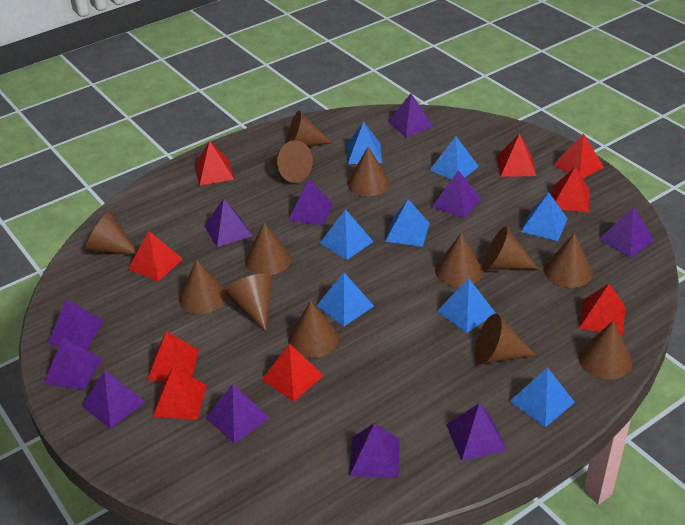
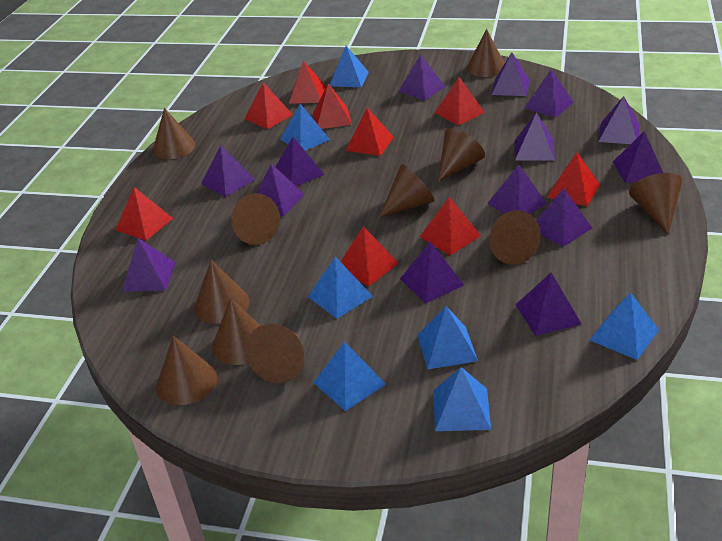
blue pyramid: 8 -> 7
brown cone: 13 -> 11
purple pyramid: 11 -> 14

